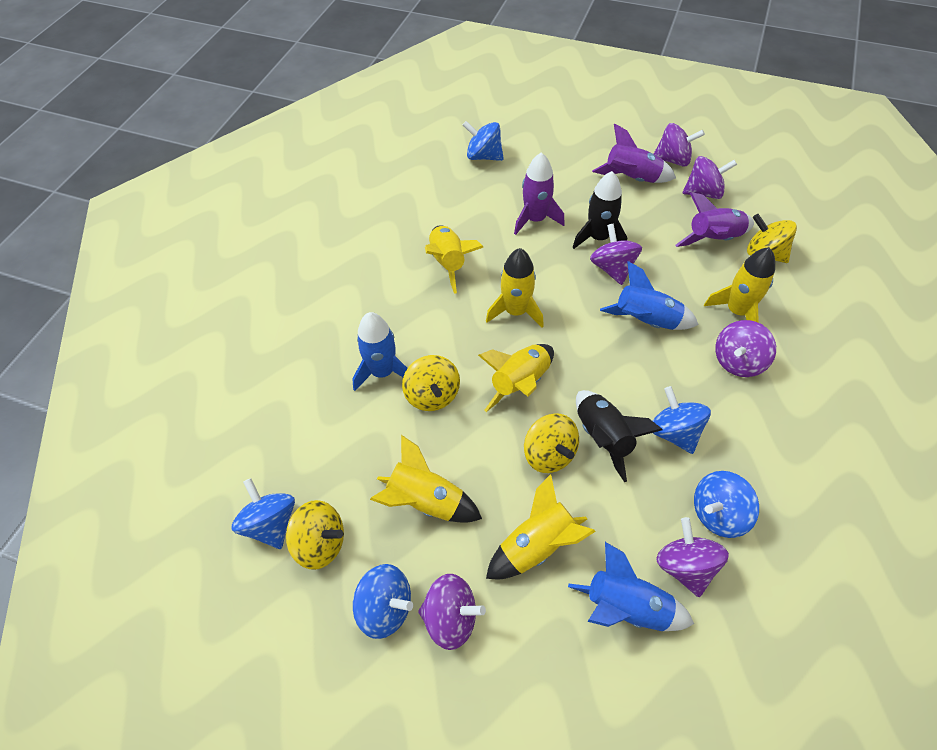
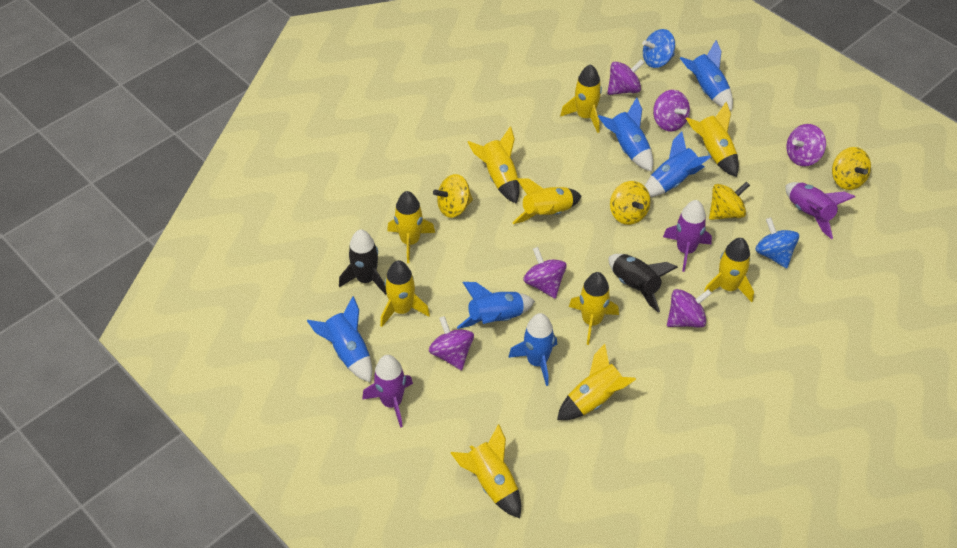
blue rocket: 3 -> 6
blue spinning top: 5 -> 2
yellow rocket: 6 -> 10

